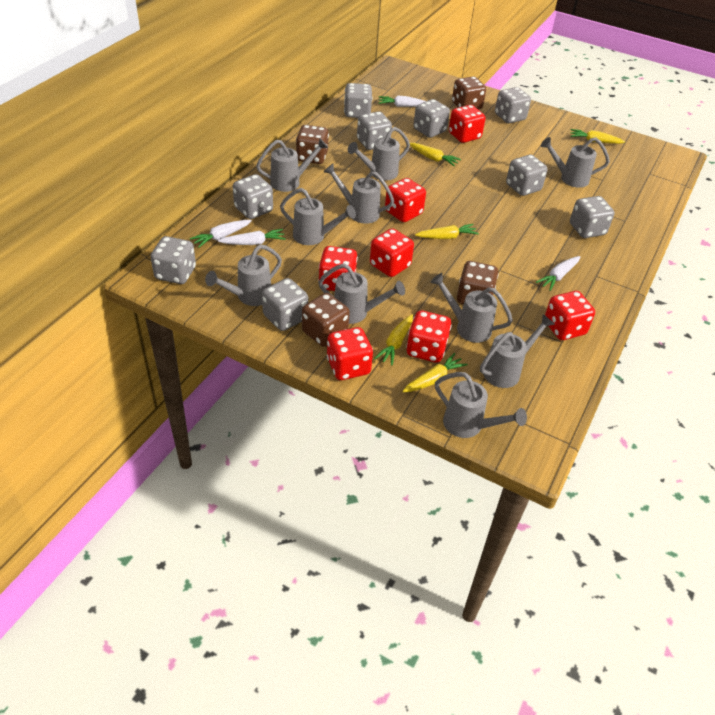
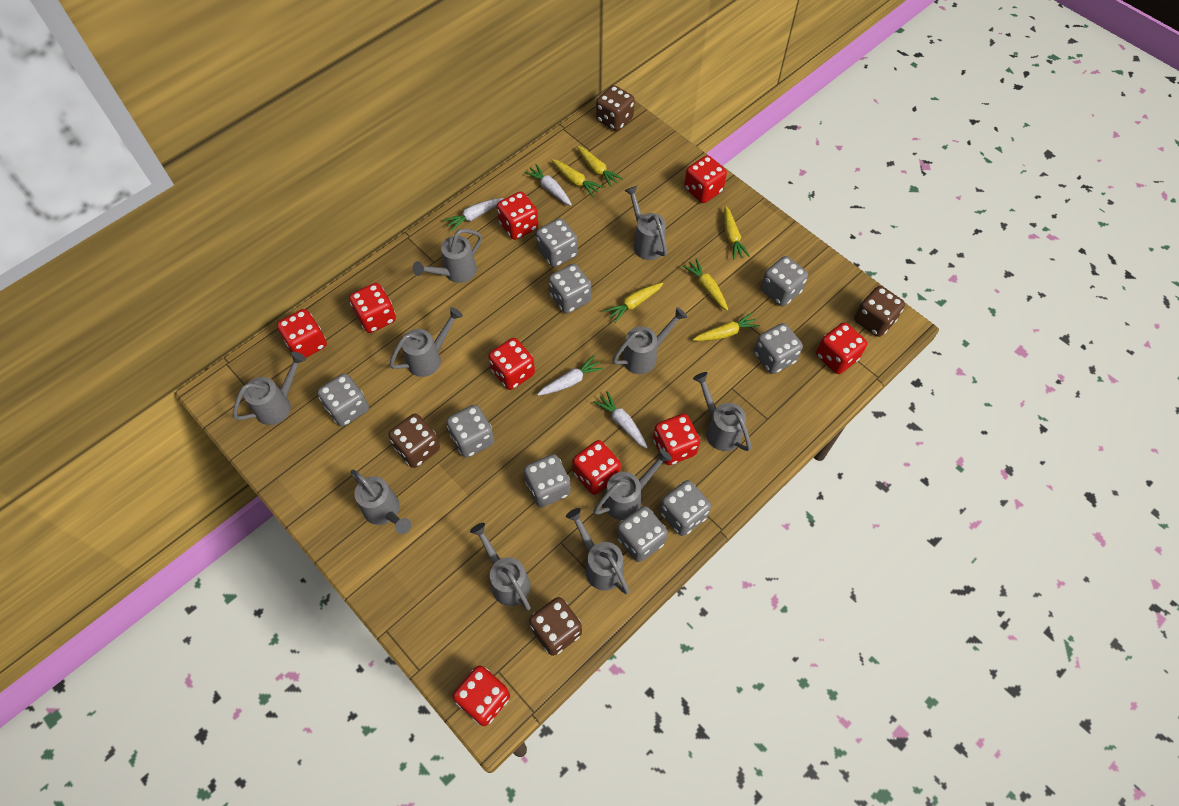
red dice: 7 -> 9
yellow carrot: 5 -> 6

